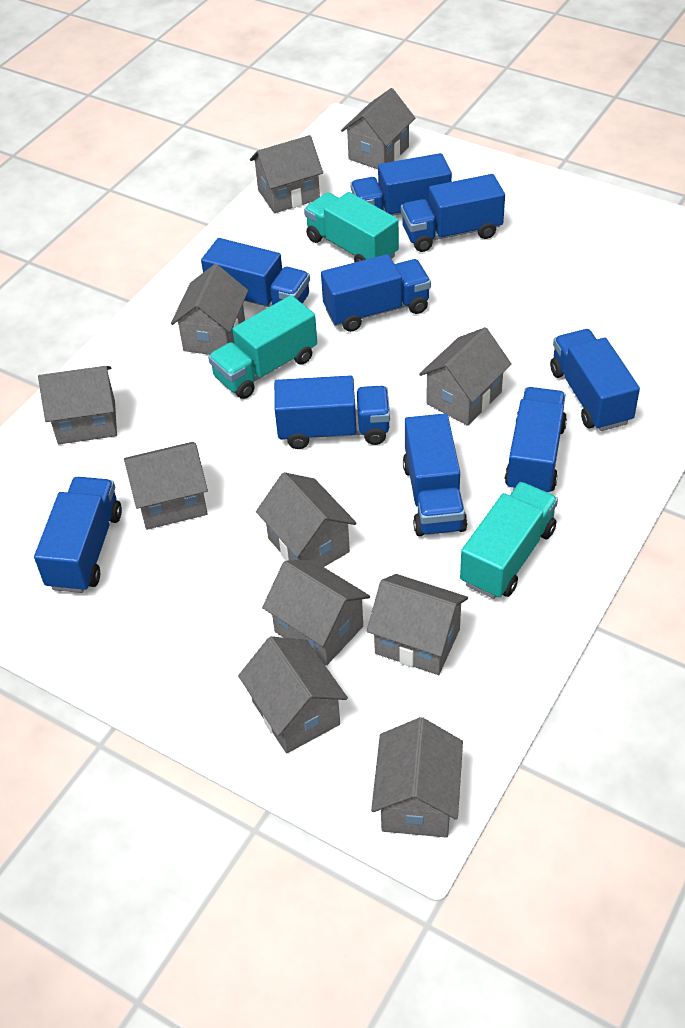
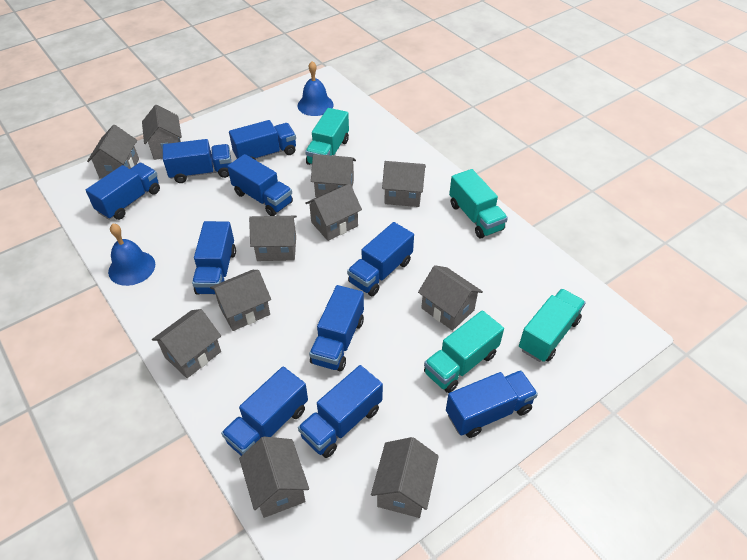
blue bell: 0 -> 2
blue truck: 9 -> 10
turquoise truck: 3 -> 4

